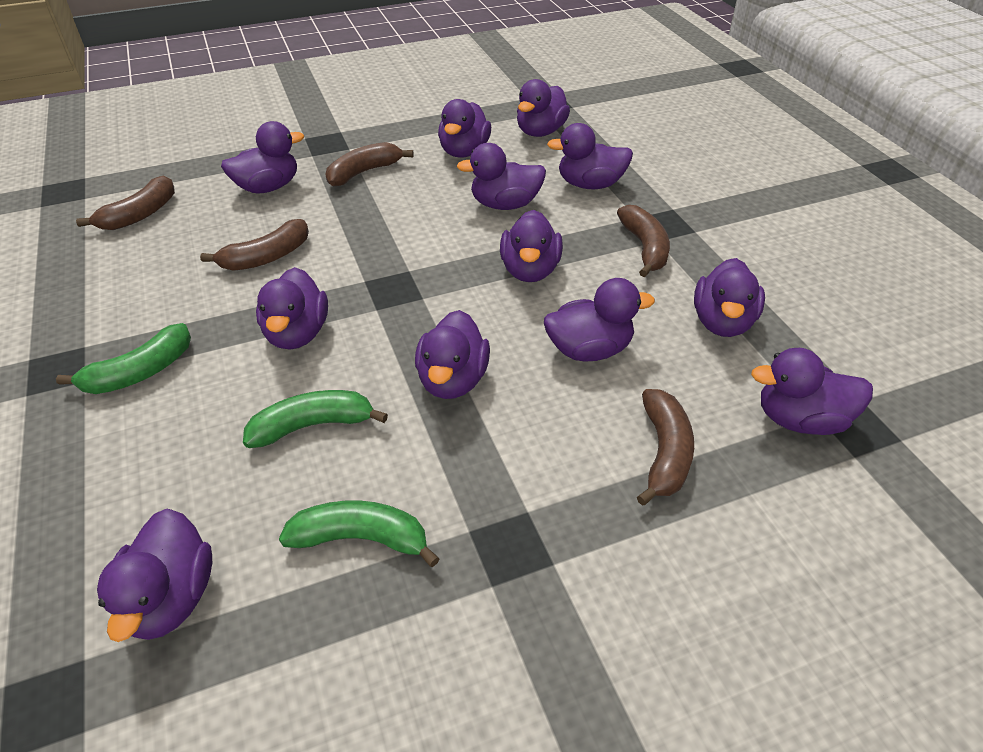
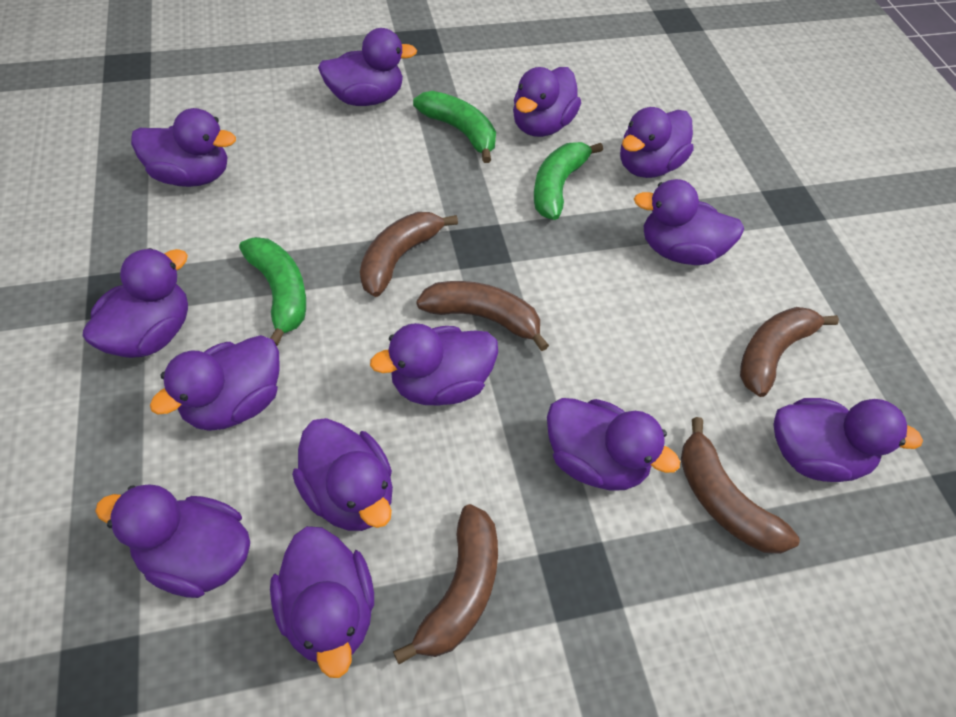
purple duck: 12 -> 13

